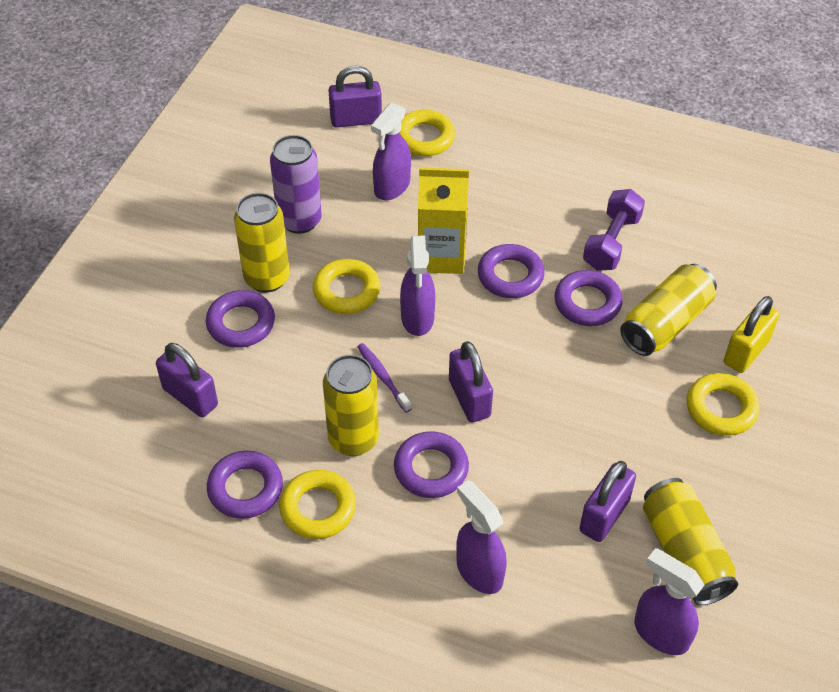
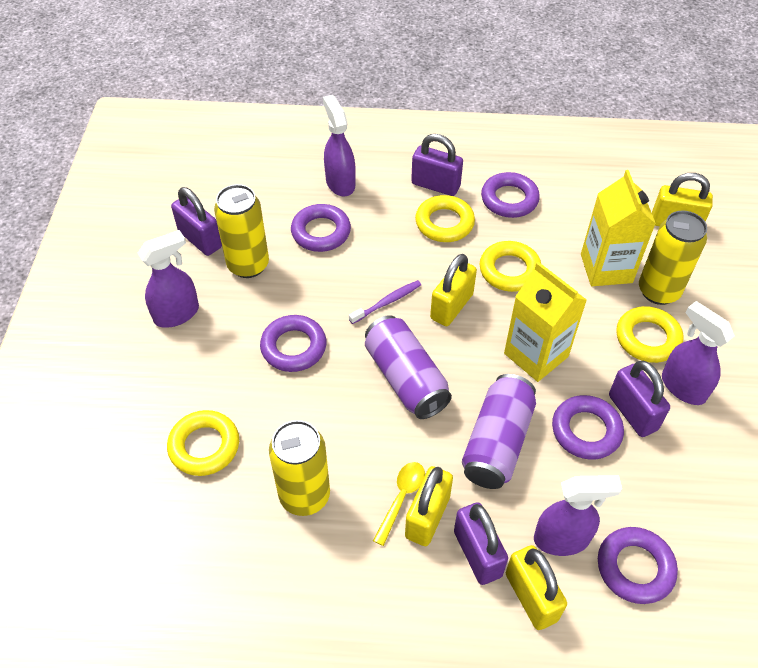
purple can: 1 -> 2
purple dumbbell: 1 -> 0
yellow can: 4 -> 3
yellow carton: 1 -> 2
yellow padlock: 1 -> 4
yellow spoon: 0 -> 1

